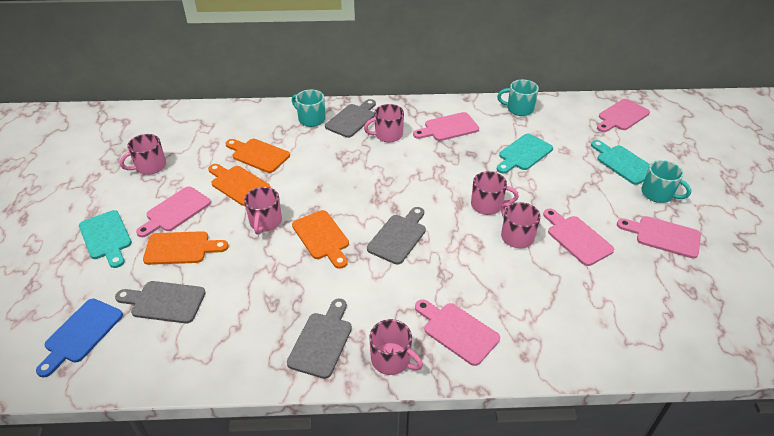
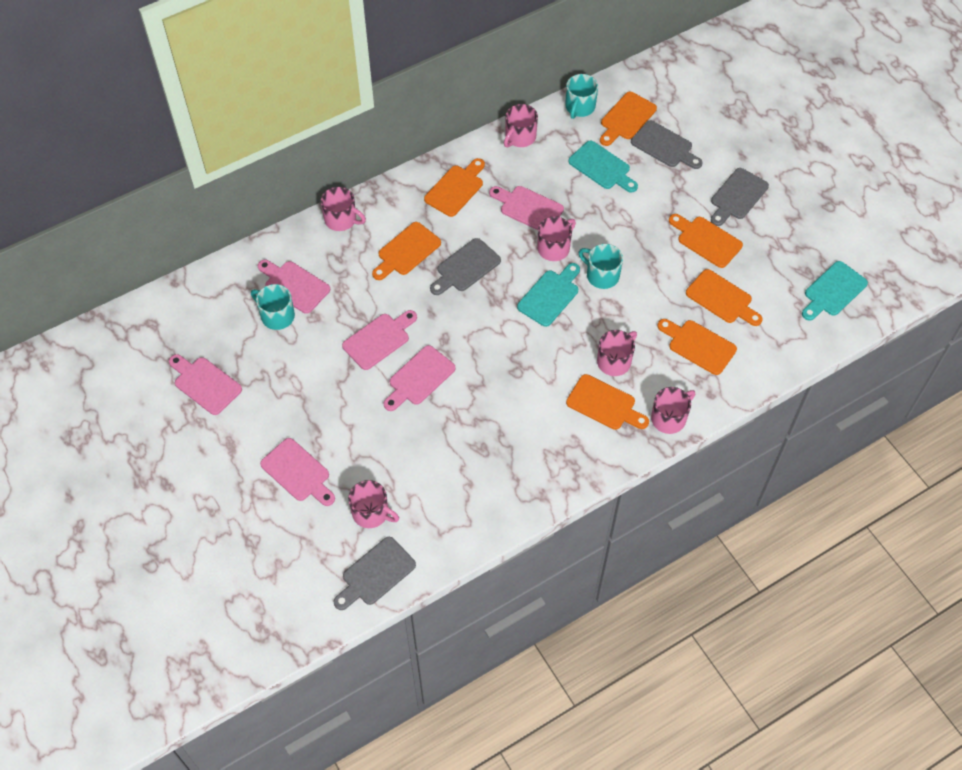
blue cutting board: 1 -> 0
orange cutting board: 4 -> 7

